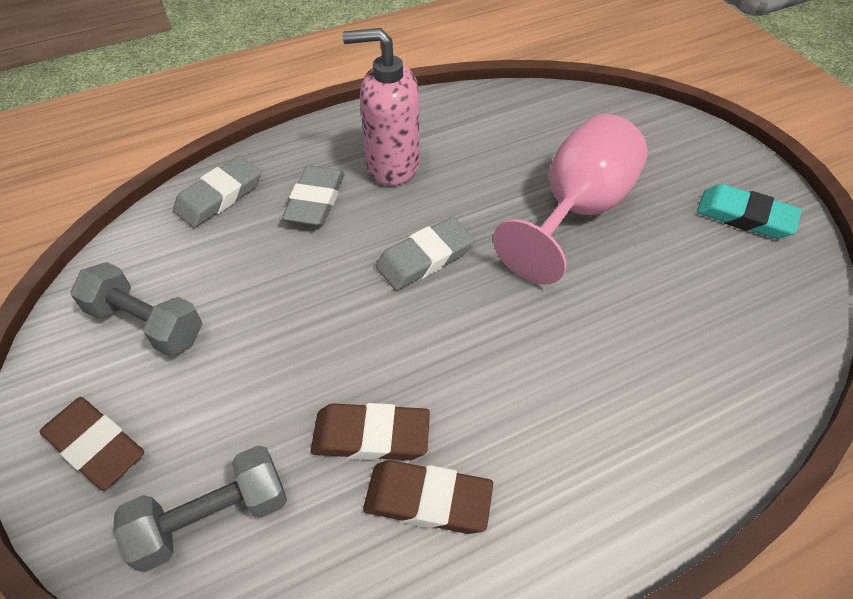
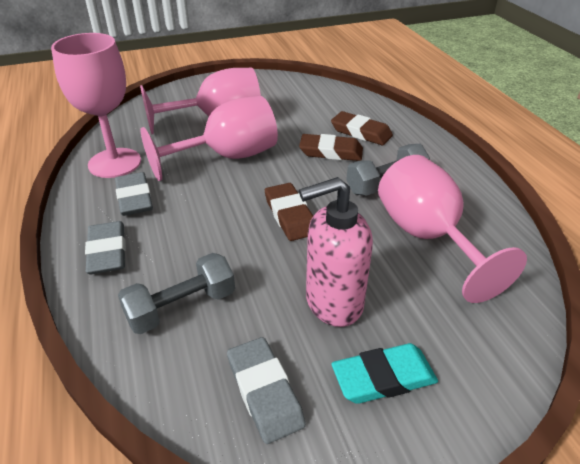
pink goblet: 1 -> 4

